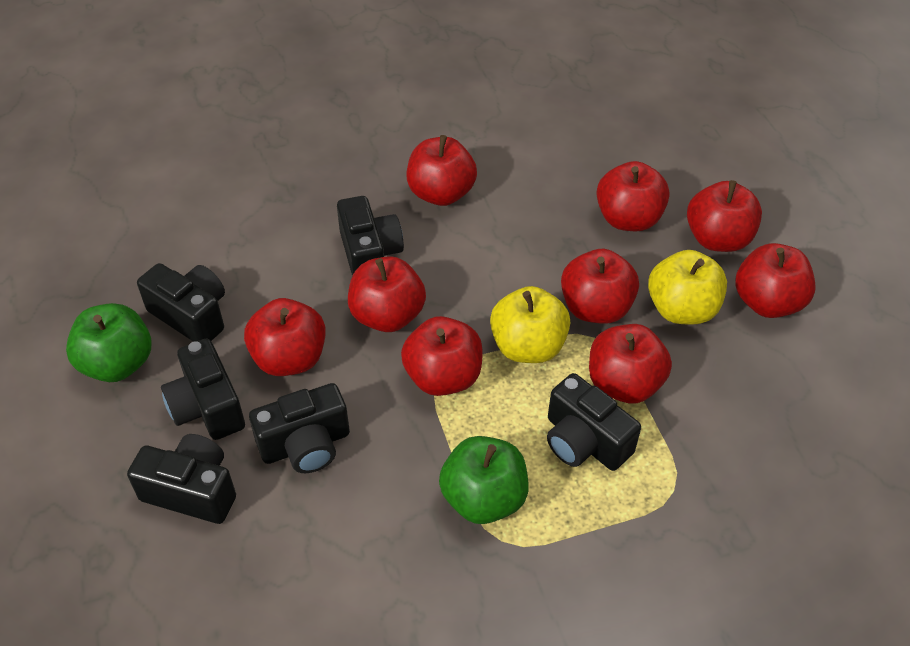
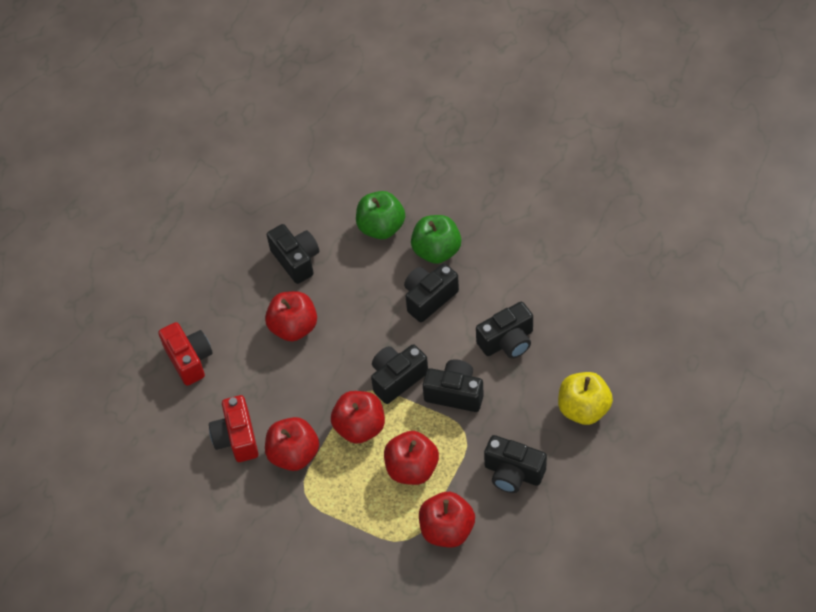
red apple: 9 -> 5
red camera: 0 -> 2
yellow apple: 2 -> 1

